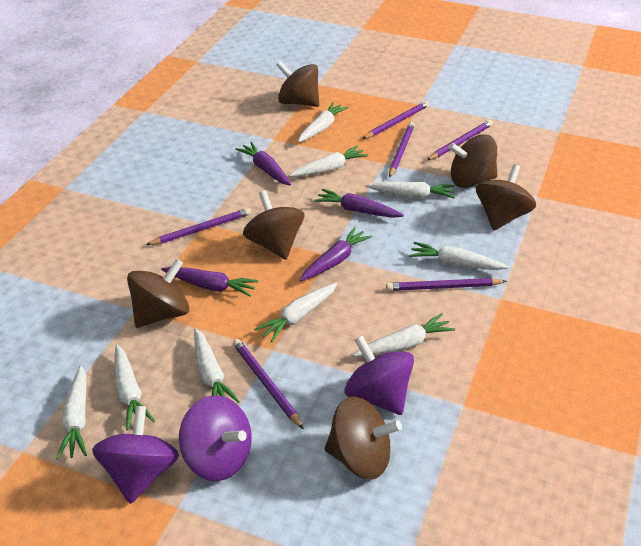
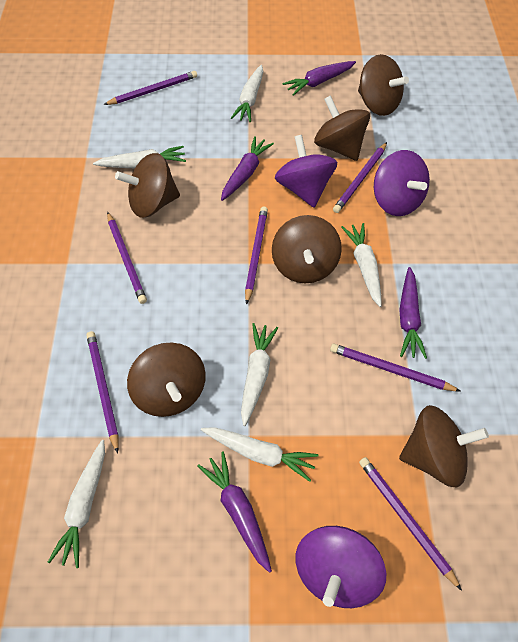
purple pencil: 6 -> 7
white carrot: 9 -> 6

